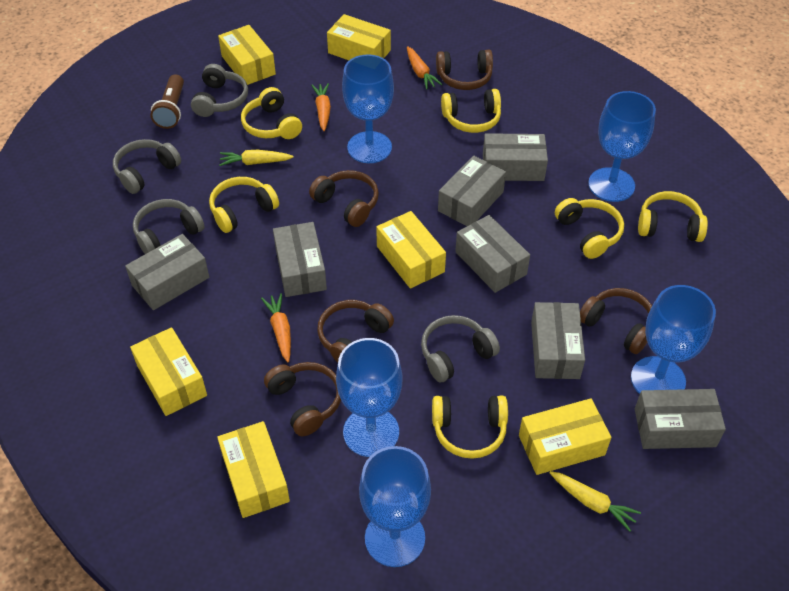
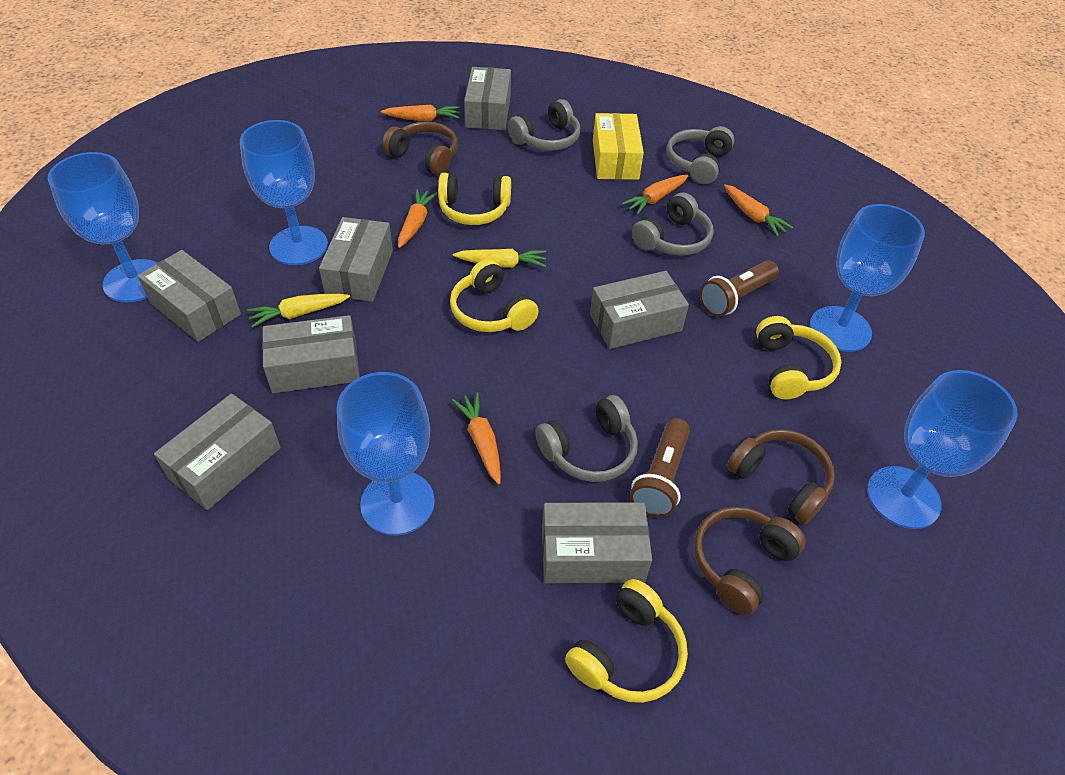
brown flashlight: 1 -> 2
brown headphones: 5 -> 3
orange carrot: 3 -> 5
yellow box: 6 -> 1
yellow headphones: 6 -> 4

